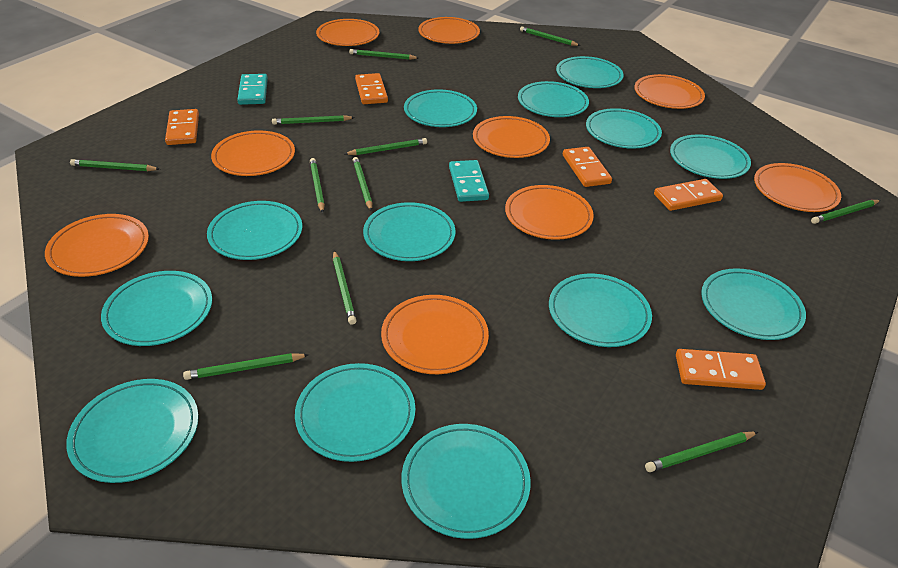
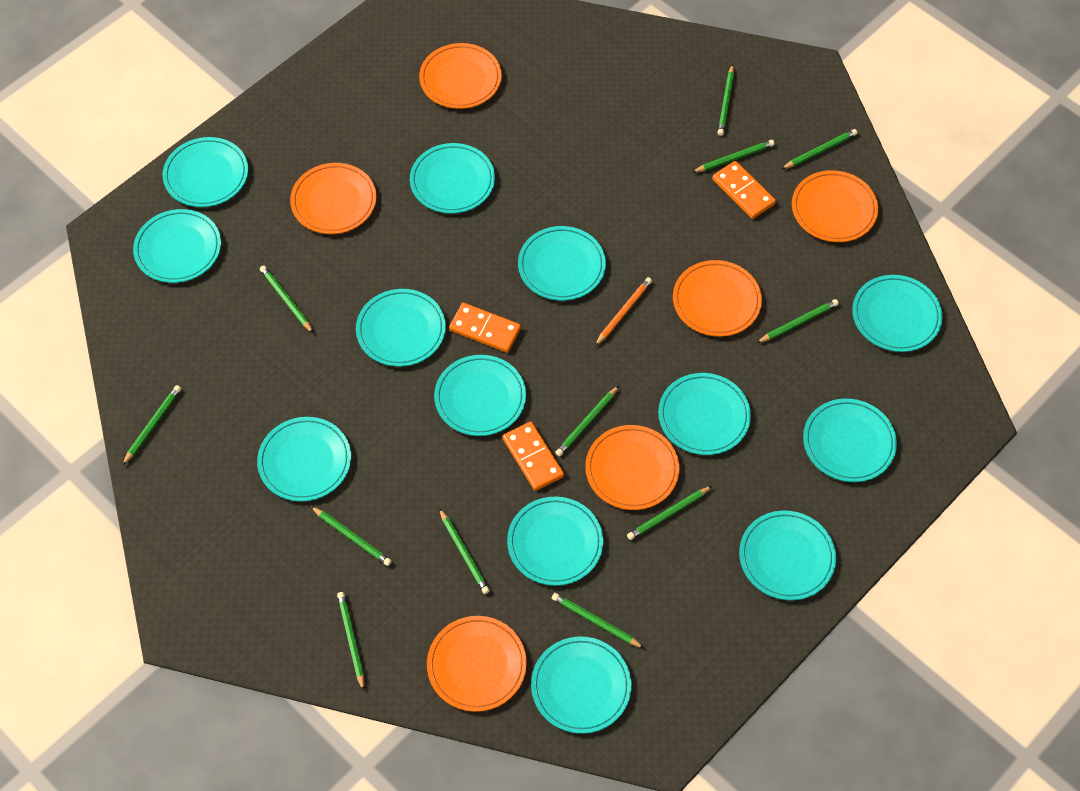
green pencil: 11 -> 12
orange domino: 5 -> 3
orange pencil: 0 -> 1
orange plate: 9 -> 6
turquoise domino: 2 -> 0

